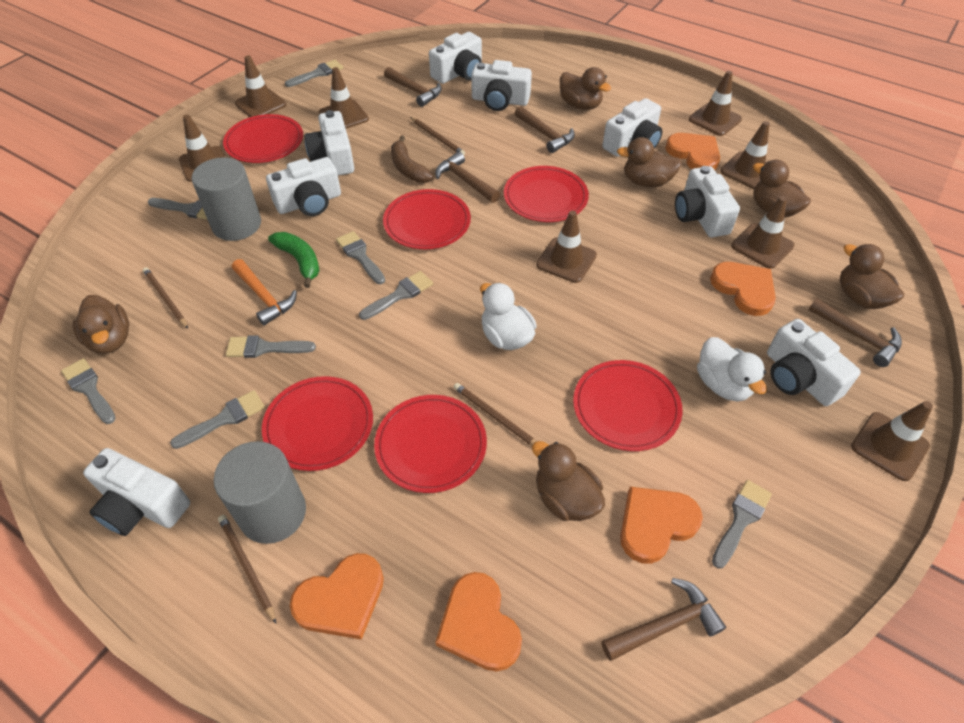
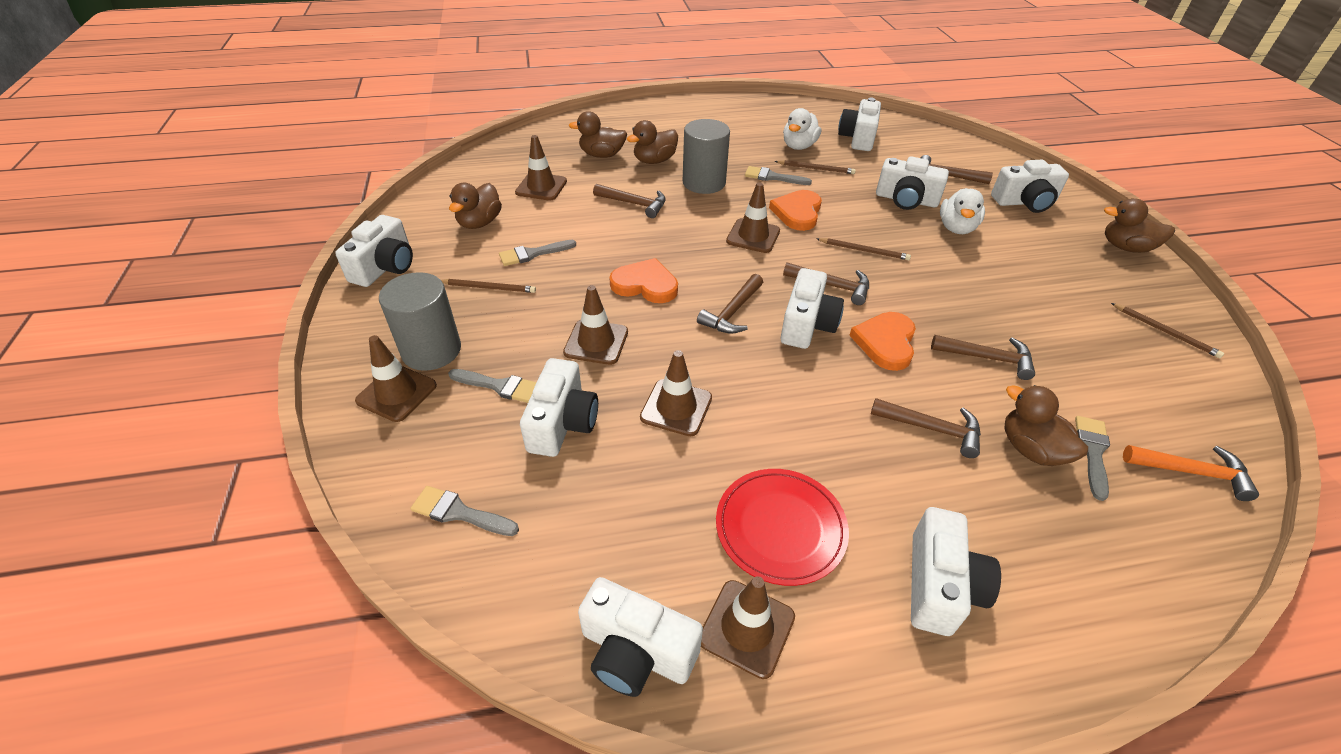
brown banana: 1 -> 0
brown duck: 6 -> 5
brown hammer: 5 -> 6
brown traffic cone: 8 -> 6
green banana: 1 -> 0
grey brush: 8 -> 5
orange heart: 5 -> 3
red plate: 6 -> 1

